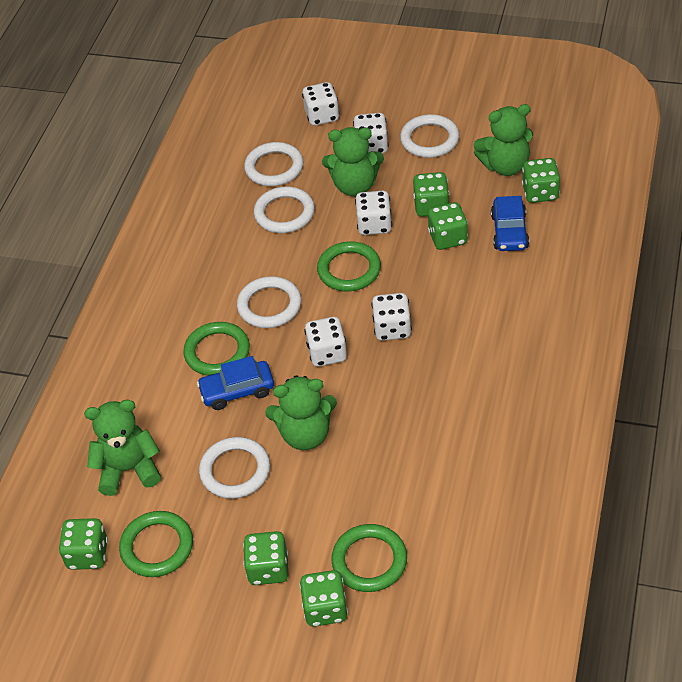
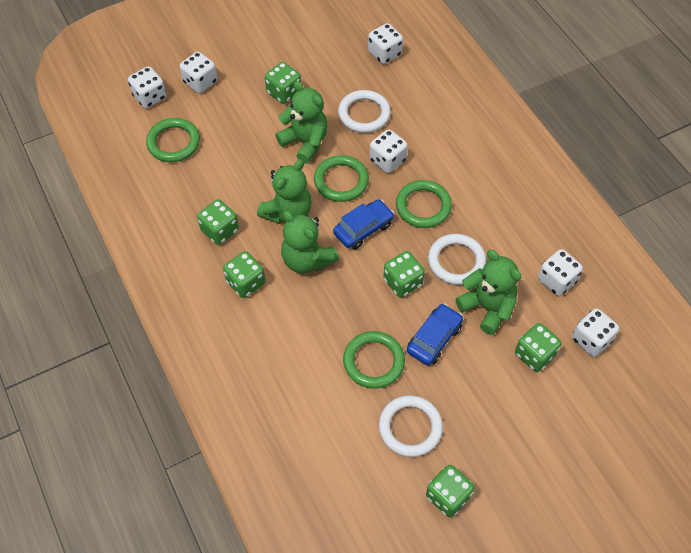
white dice: 5 -> 6
white ring: 5 -> 3

